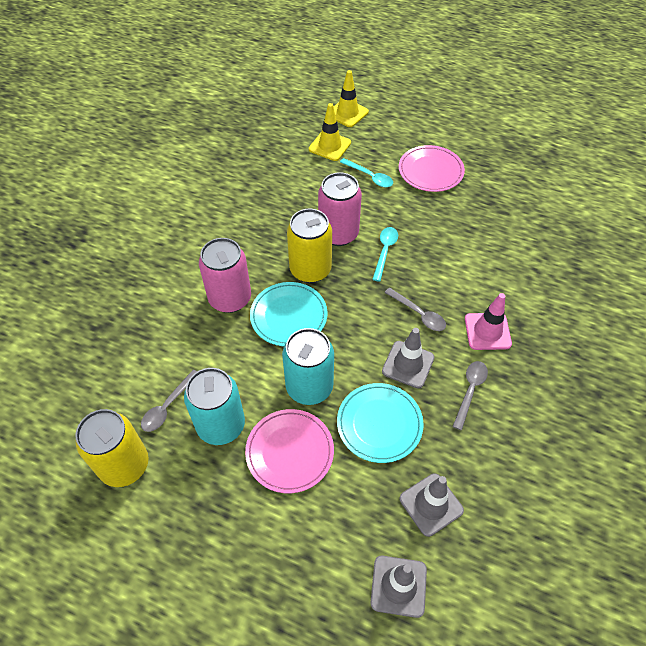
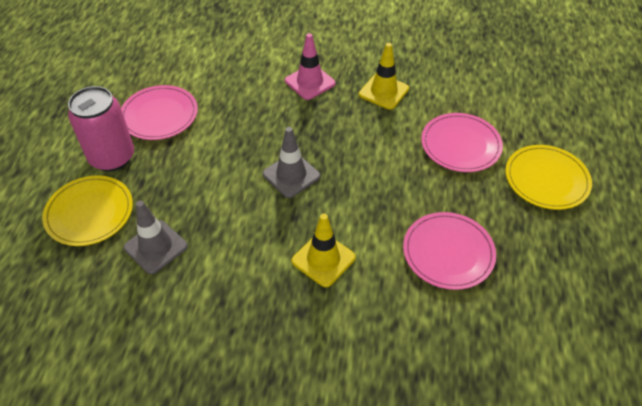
grey spoon: 3 -> 0
grey traffic cone: 3 -> 2
pink can: 2 -> 1
pink plate: 2 -> 3
turquoise can: 2 -> 0
turquoise plate: 2 -> 0
turquoise spoon: 2 -> 0
yellow can: 2 -> 0
yellow plate: 0 -> 2

